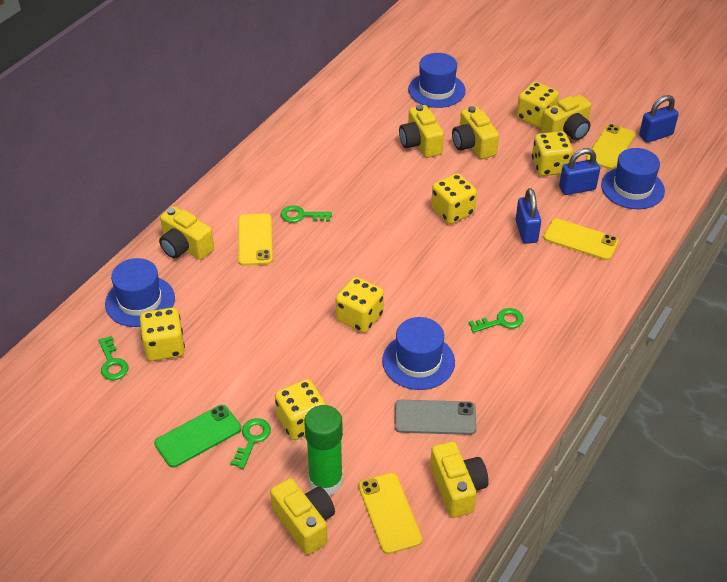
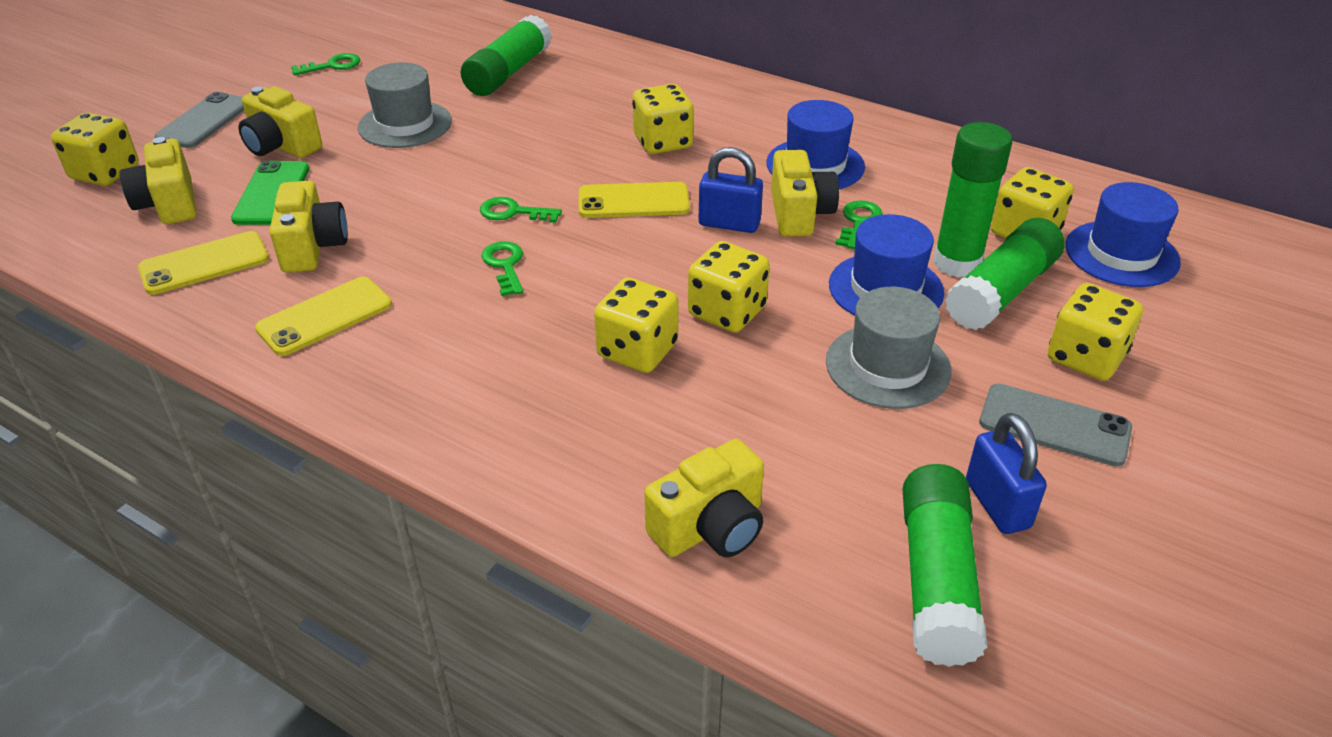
blue hat: 4 -> 3
blue padlock: 3 -> 2
green glue stick: 1 -> 4
grey hat: 0 -> 2
grey phone: 1 -> 2
yellow camera: 6 -> 5
yellow phone: 4 -> 3

